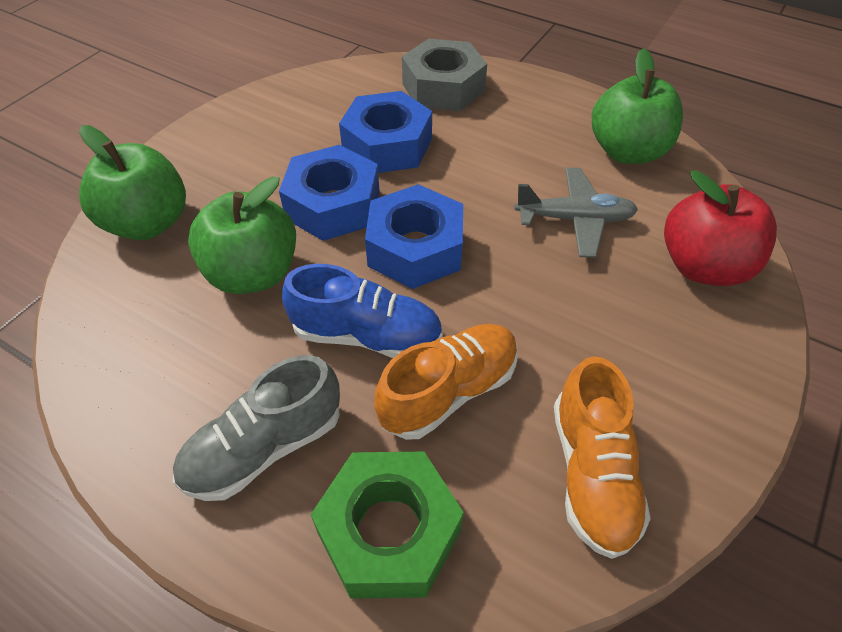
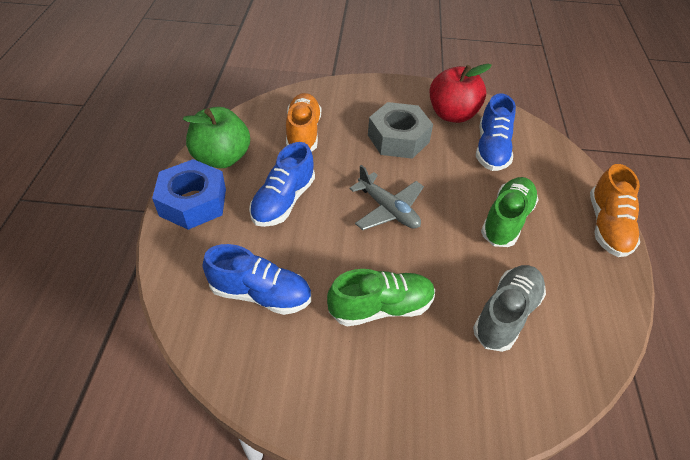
blue nut: 3 -> 1
blue shoe: 1 -> 3
green apple: 3 -> 1
green nut: 1 -> 0
green shoe: 0 -> 2

